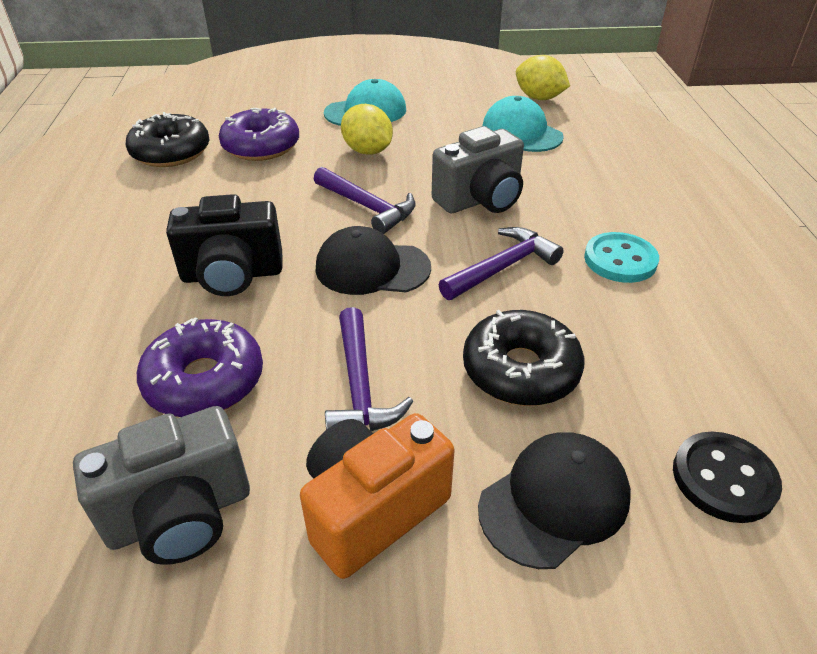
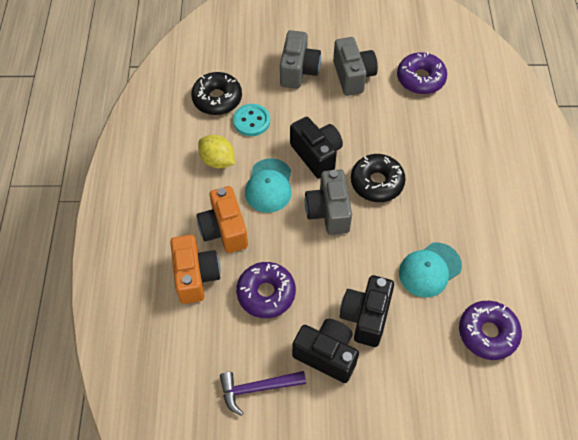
black button: 1 -> 0
black camera: 1 -> 3
black cap: 2 -> 0
grey camera: 2 -> 3
orange camera: 1 -> 2
purple donut: 2 -> 3
purple hammer: 3 -> 1
yellow lemon: 2 -> 1

